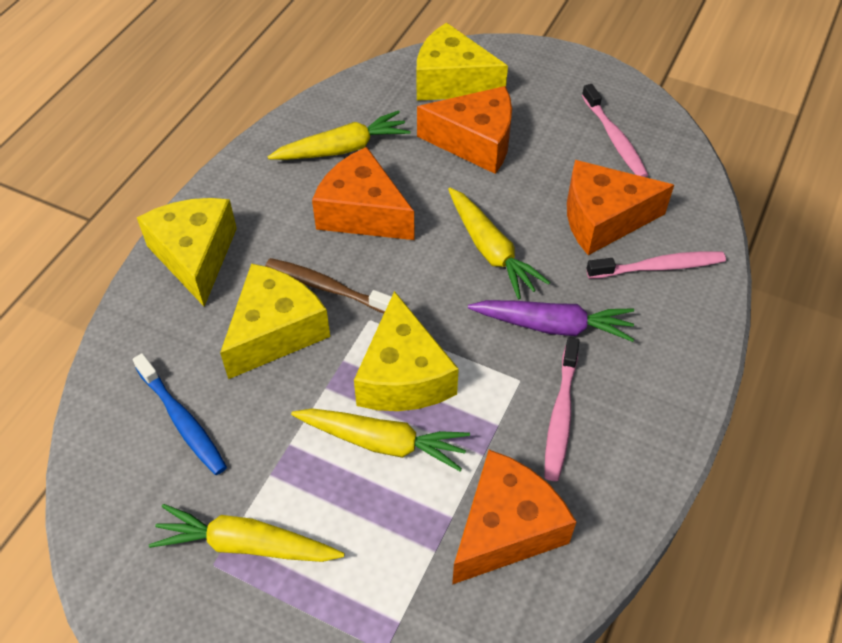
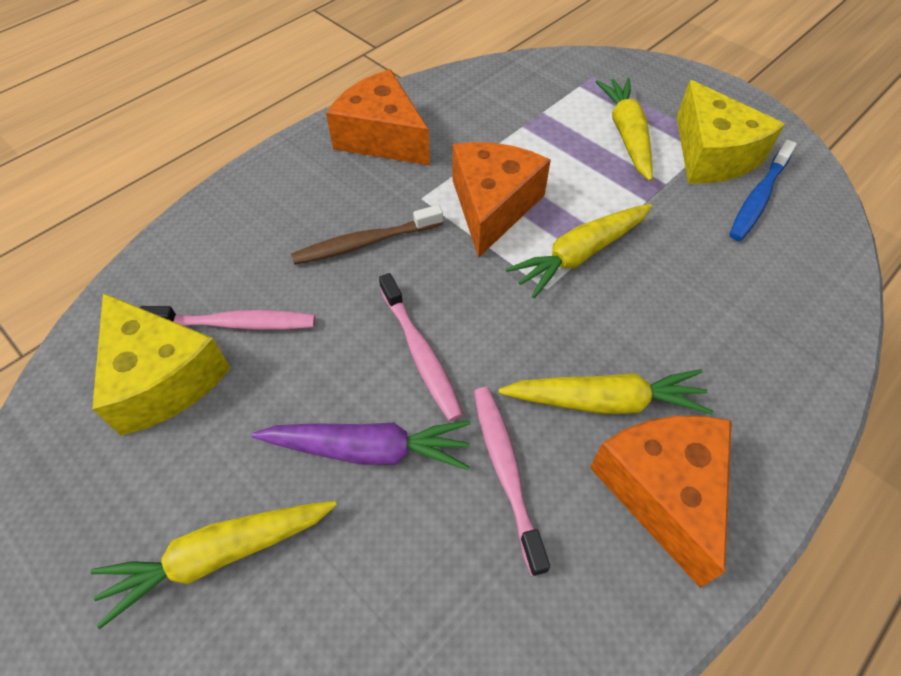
orange cheese: 4 -> 3
yellow cheese: 4 -> 2

